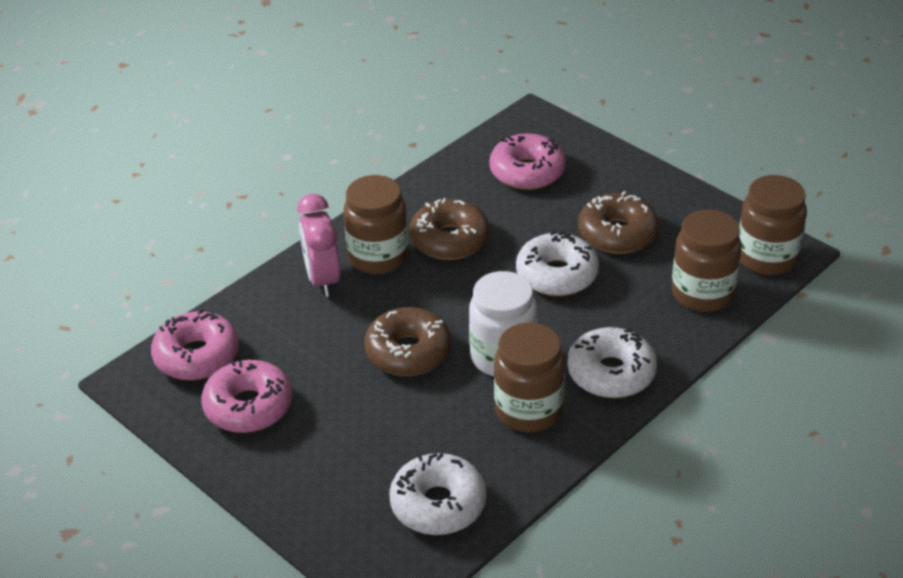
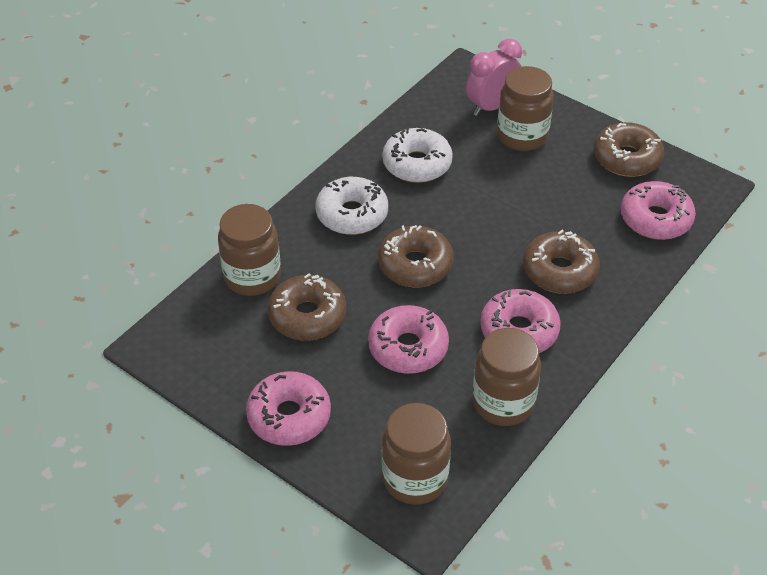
brown donut: 3 -> 4
pink donut: 3 -> 4
white donut: 3 -> 2
white jar: 1 -> 0

